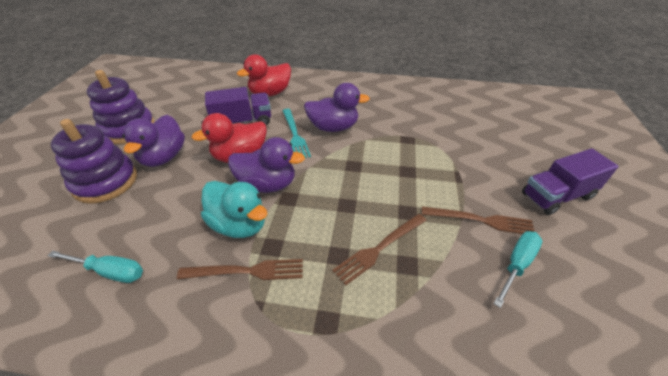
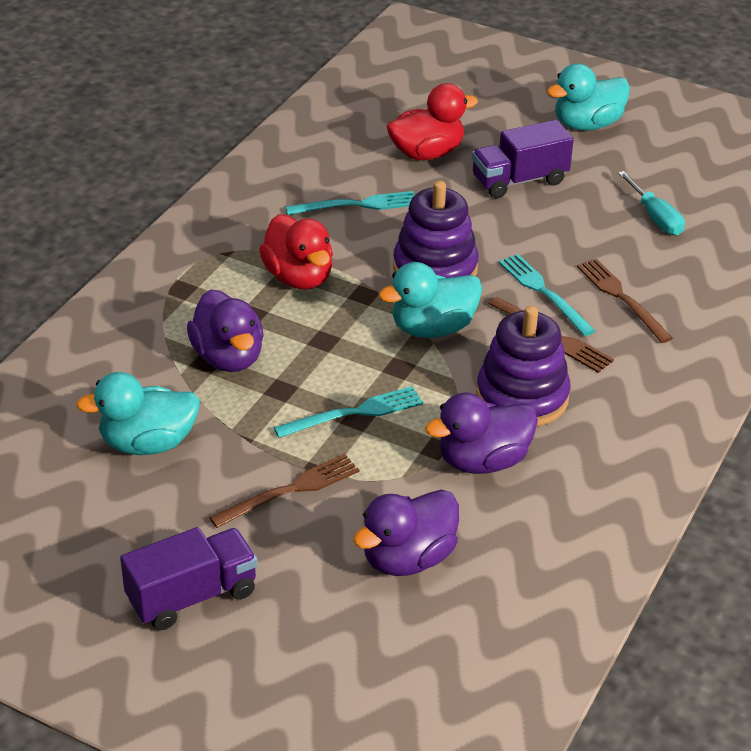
turquoise duck: 1 -> 3
turquoise fork: 1 -> 3
turquoise screwdriver: 2 -> 1

